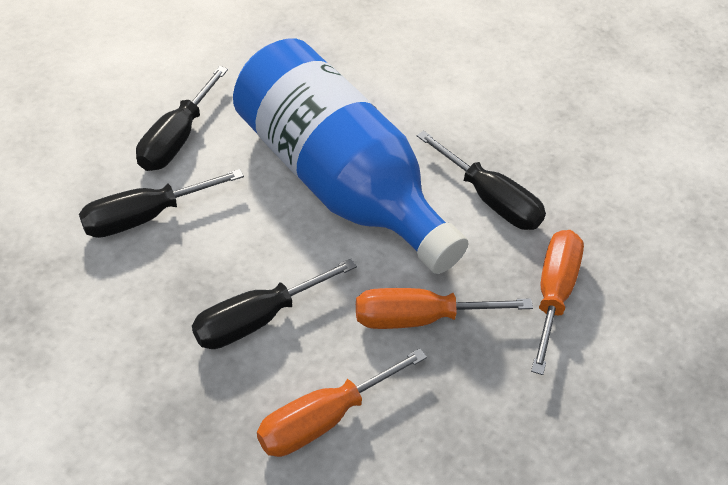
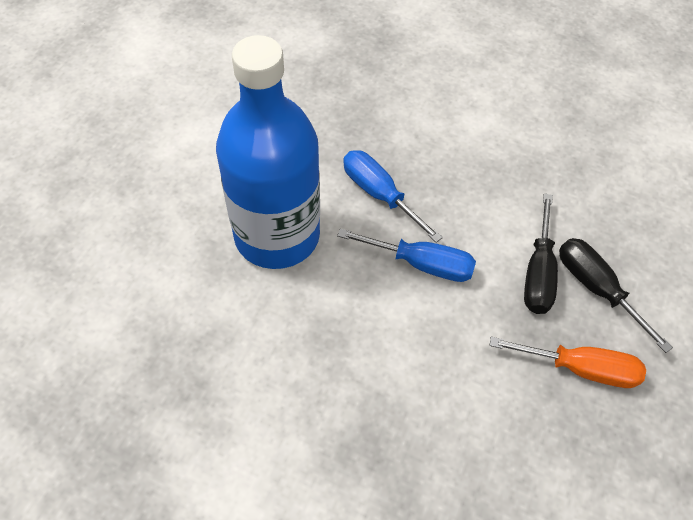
black screwdriver: 4 -> 2
blue screwdriver: 0 -> 2
orange screwdriver: 3 -> 1

